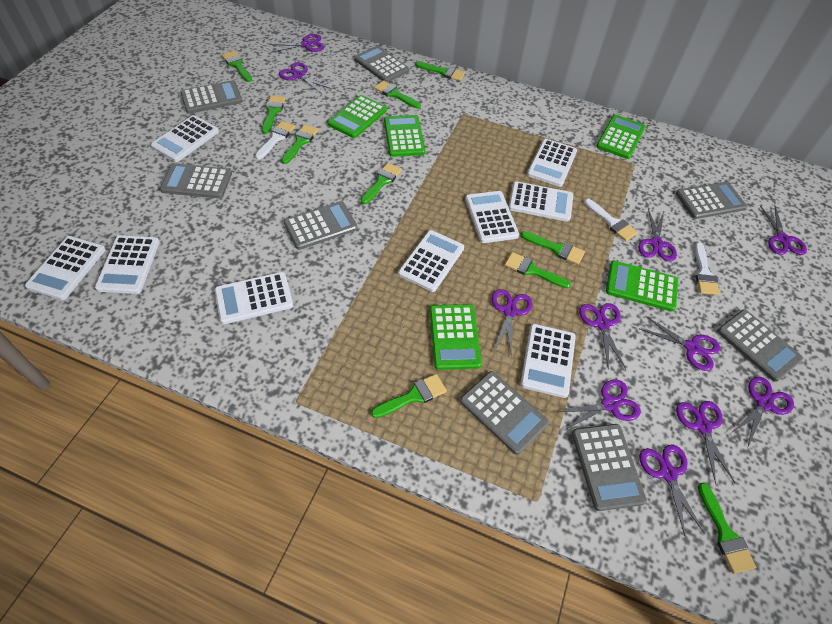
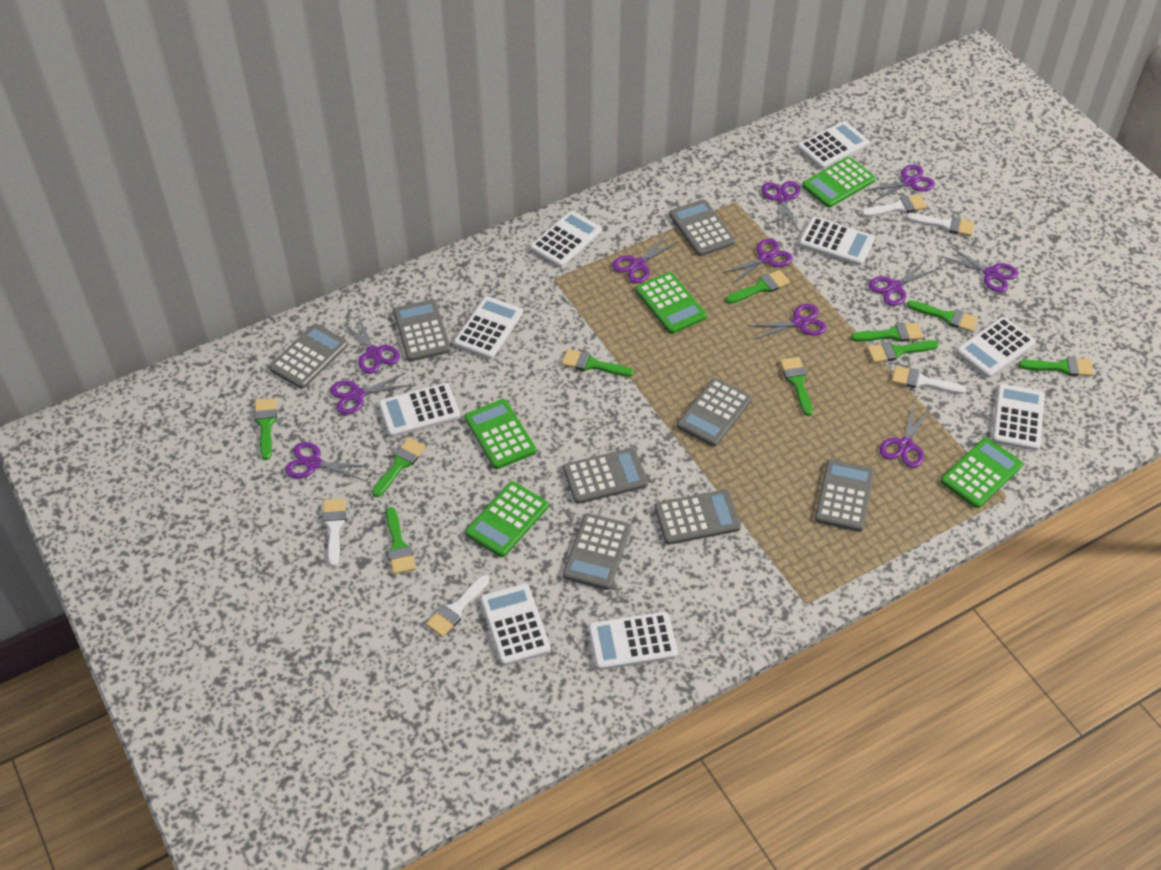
white brush: 3 -> 5

